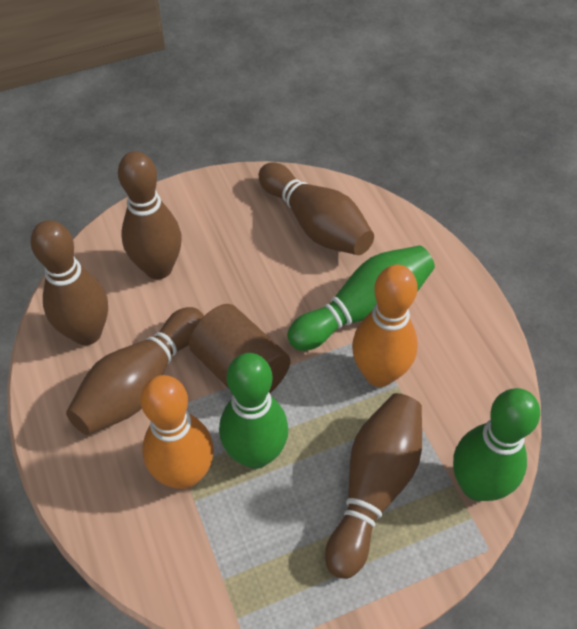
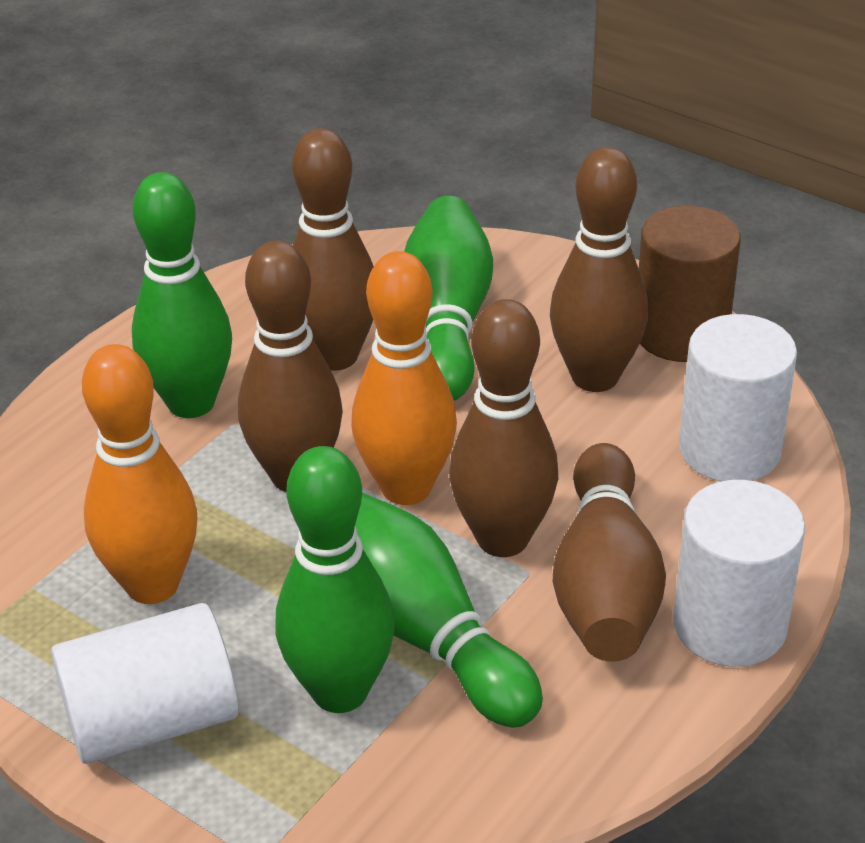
green bowling pin: 3 -> 4
white cylinder: 0 -> 3

